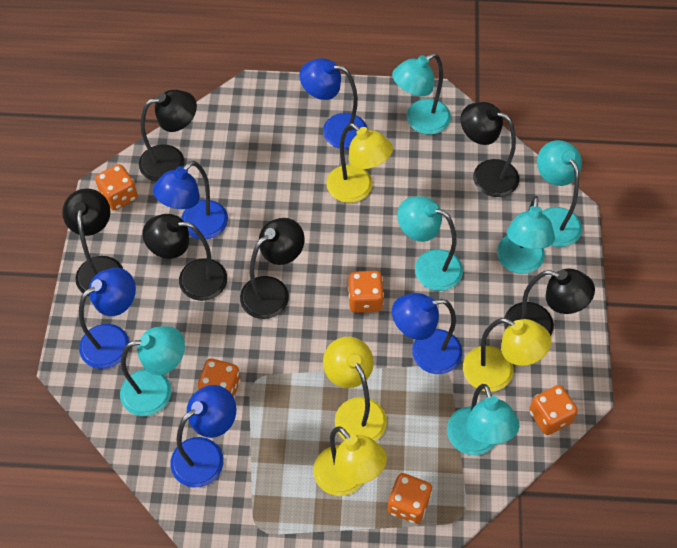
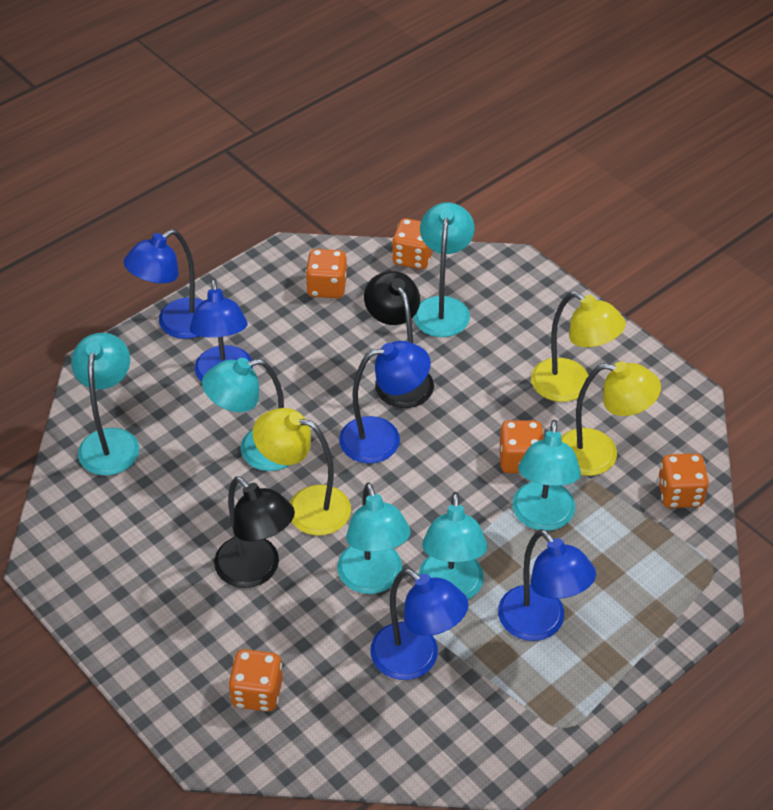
black lamp: 6 -> 2
yellow lamp: 4 -> 3

